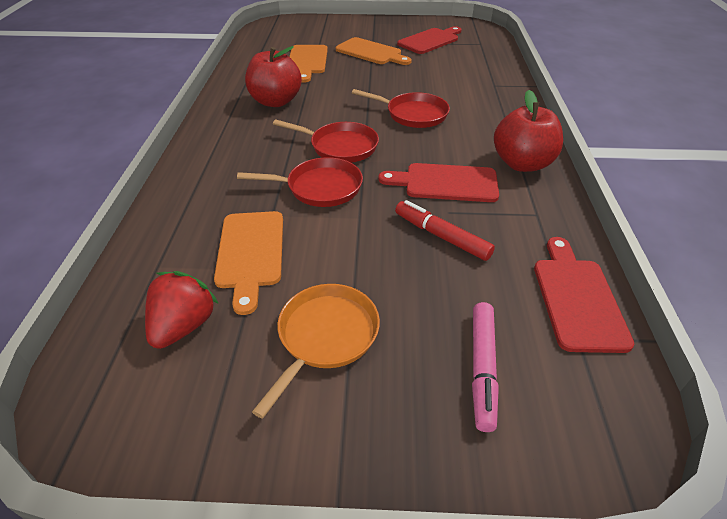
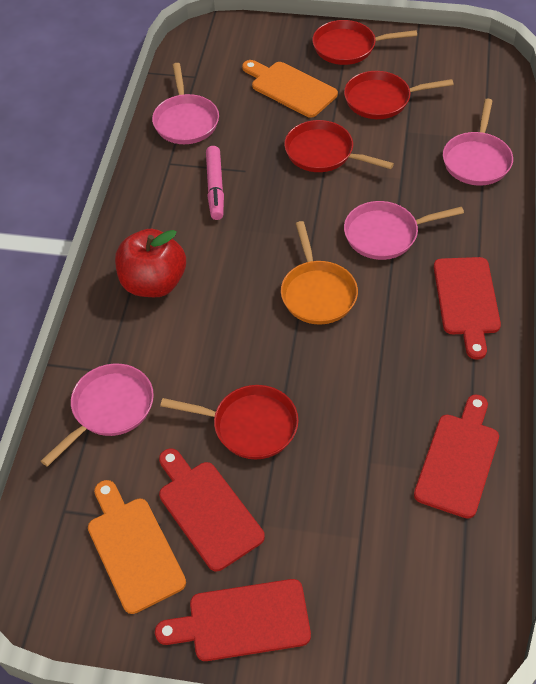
orange cutting board: 3 -> 2
pink pan: 0 -> 4
red apple: 2 -> 1
red cutting board: 3 -> 4
red marker: 1 -> 0
red pan: 3 -> 4
red strawberry: 1 -> 0

